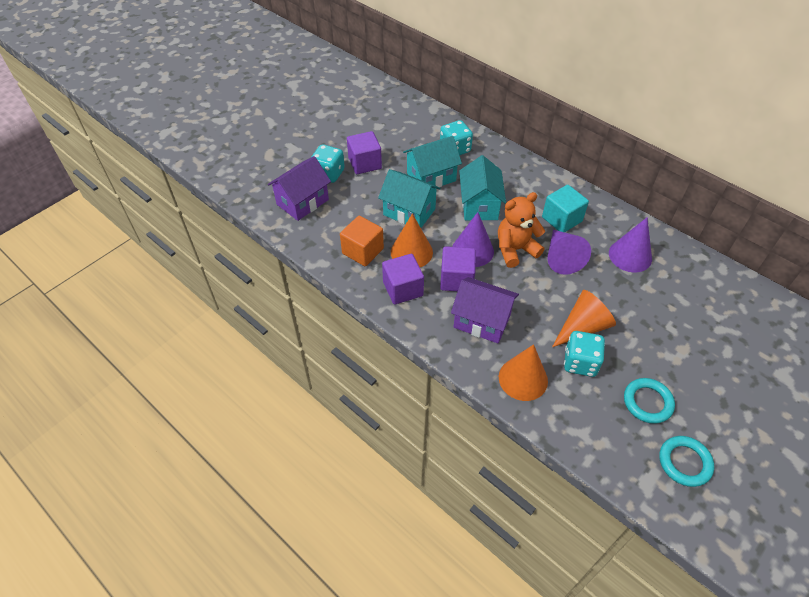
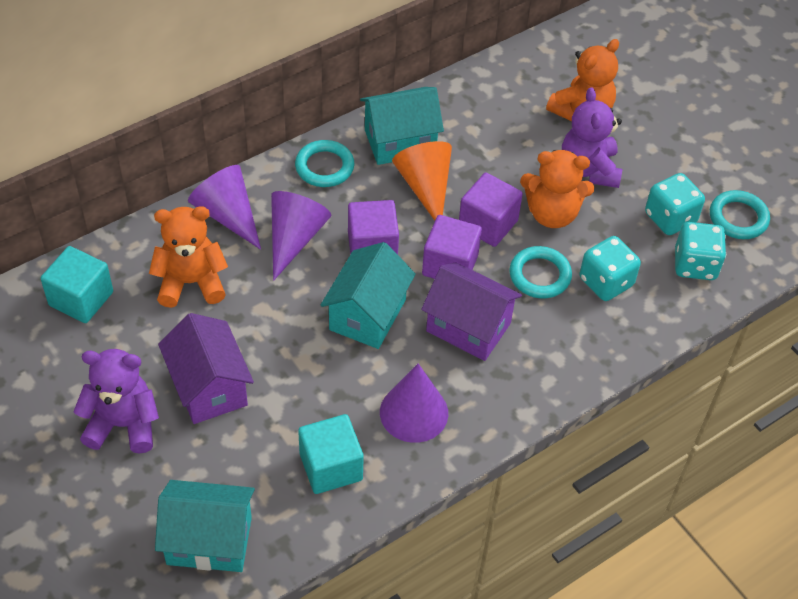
orange cone: 3 -> 1
orange cube: 1 -> 0
orange teddy bear: 1 -> 3
purple teddy bear: 0 -> 2
turquoise cube: 1 -> 2
turquoise ring: 2 -> 3

